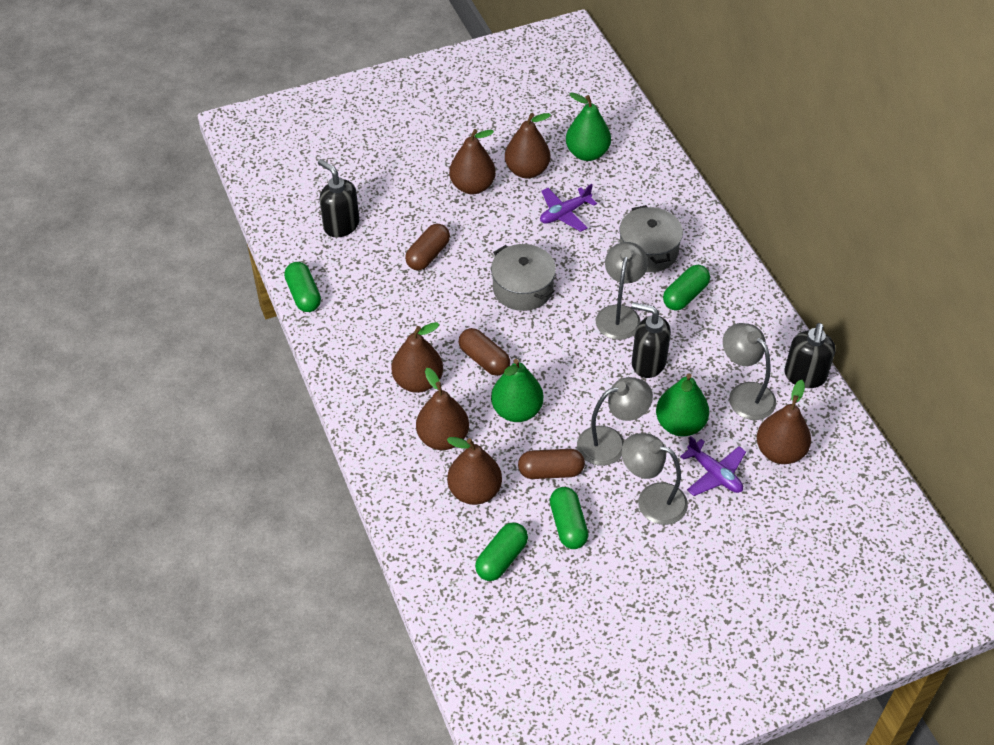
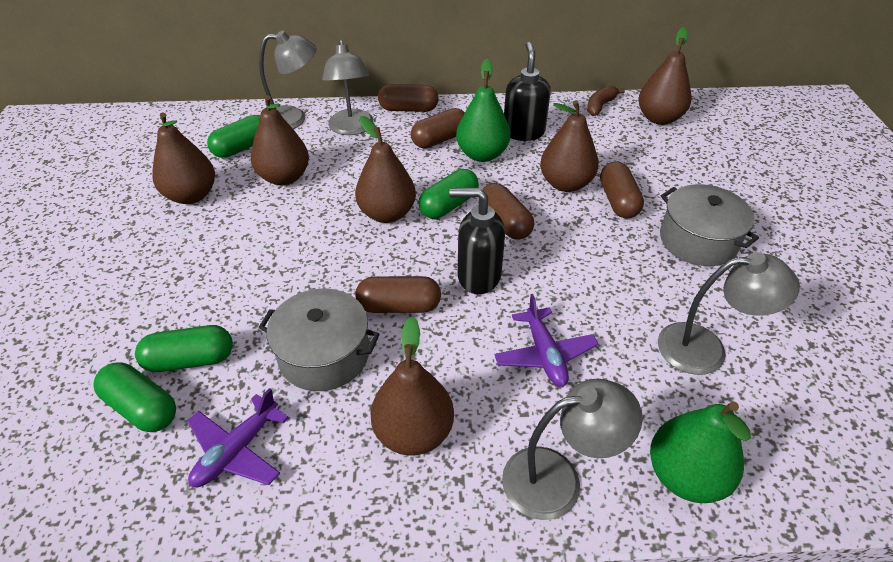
black soap dispenser: 3 -> 2
brown banana: 0 -> 1
brown capsule: 3 -> 5
green pear: 3 -> 2

